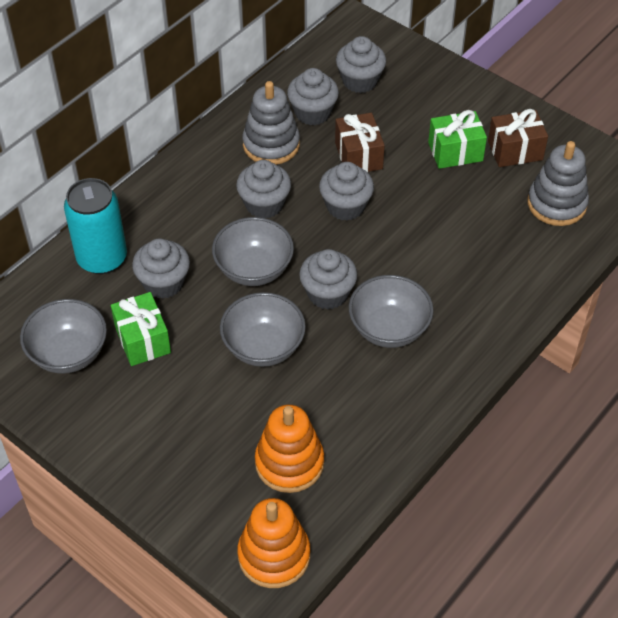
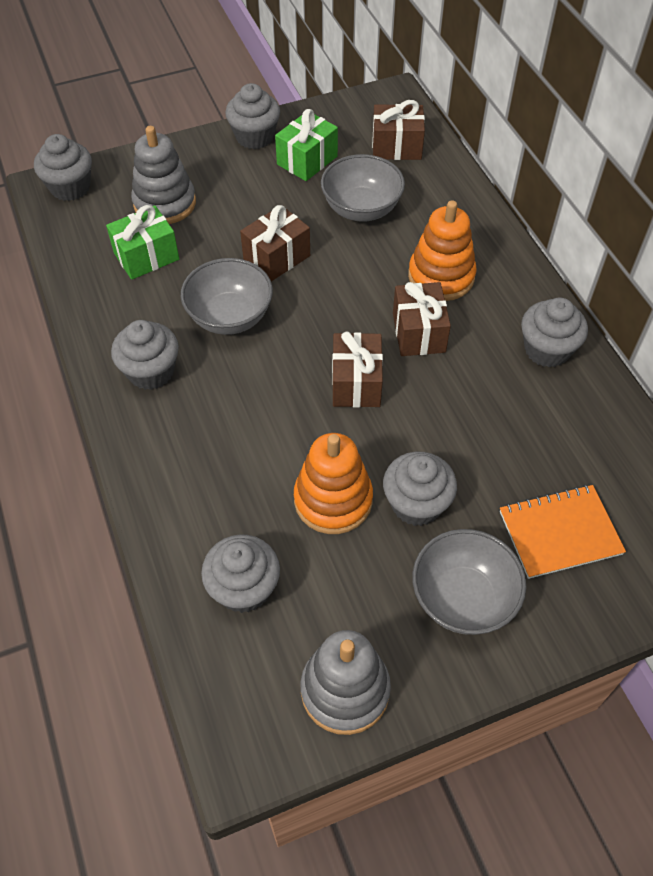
brown gift: 2 -> 4
grey bowl: 4 -> 3
orange notebook: 0 -> 1
turquoise can: 1 -> 0

